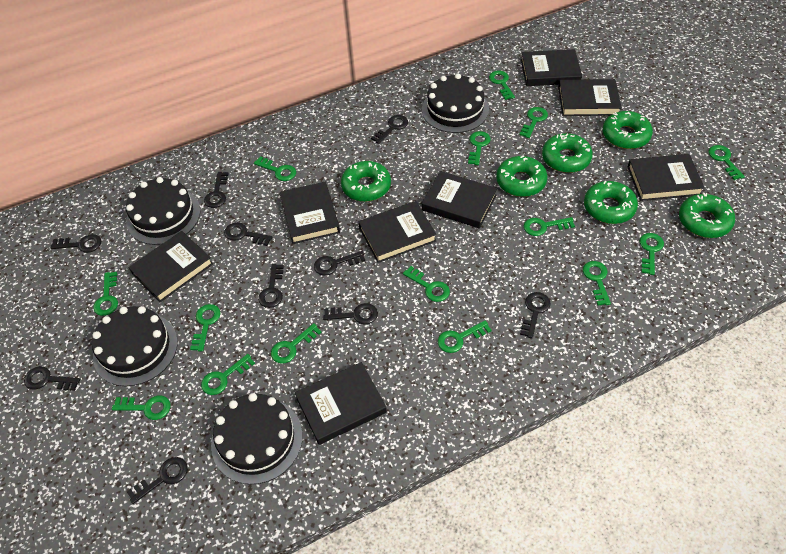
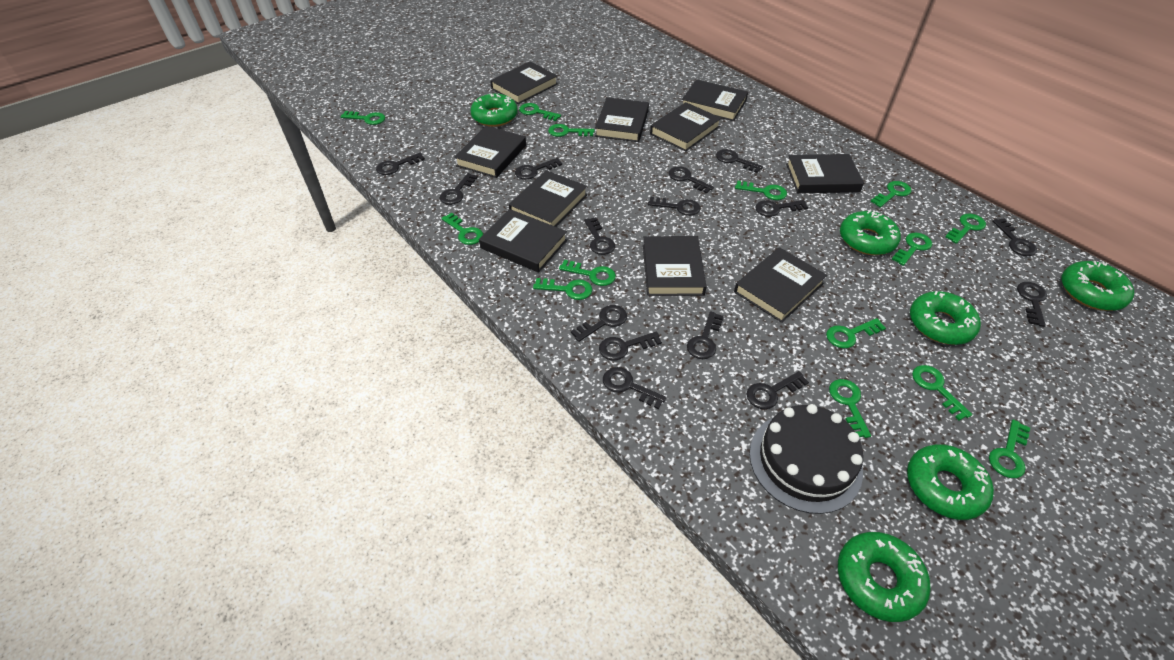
black book: 8 -> 10
black cake: 4 -> 1
black key: 10 -> 15
green key: 15 -> 14

